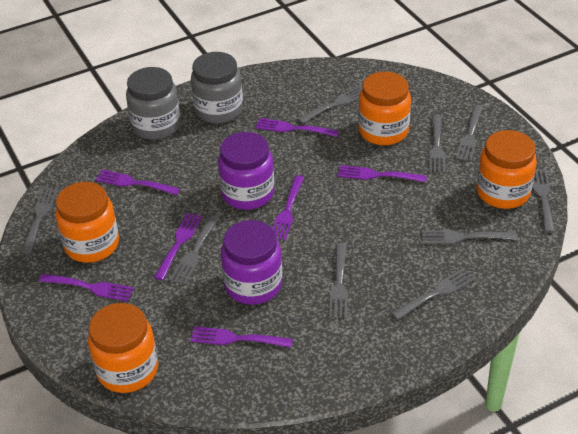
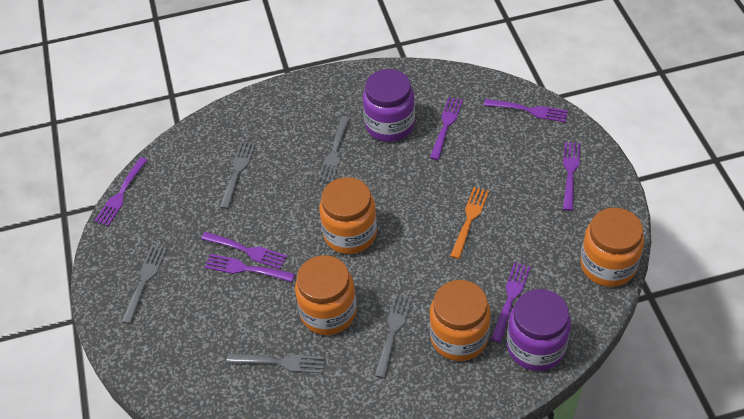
grey fork: 9 -> 5
grey jar: 2 -> 0
orange fork: 0 -> 1

